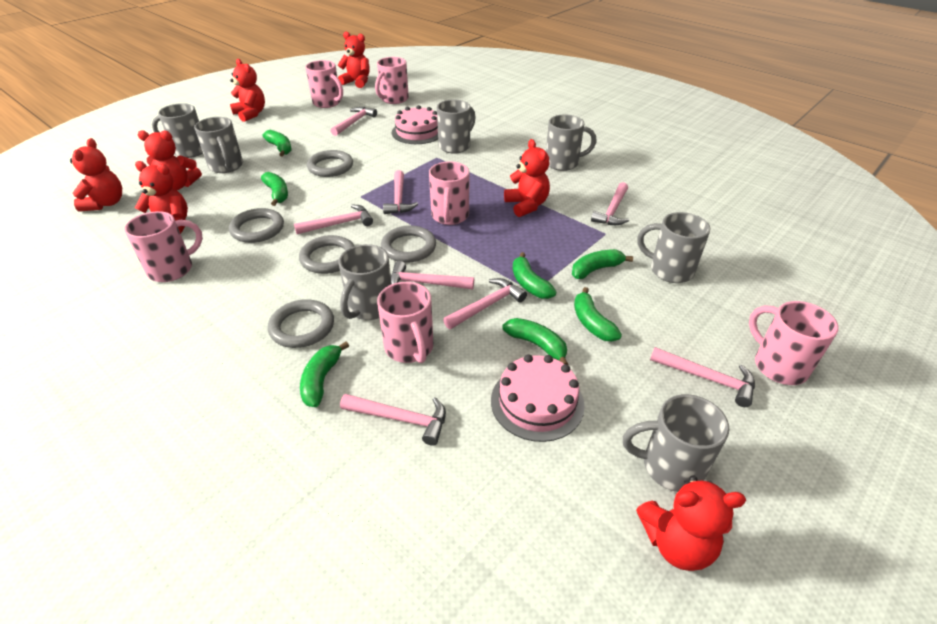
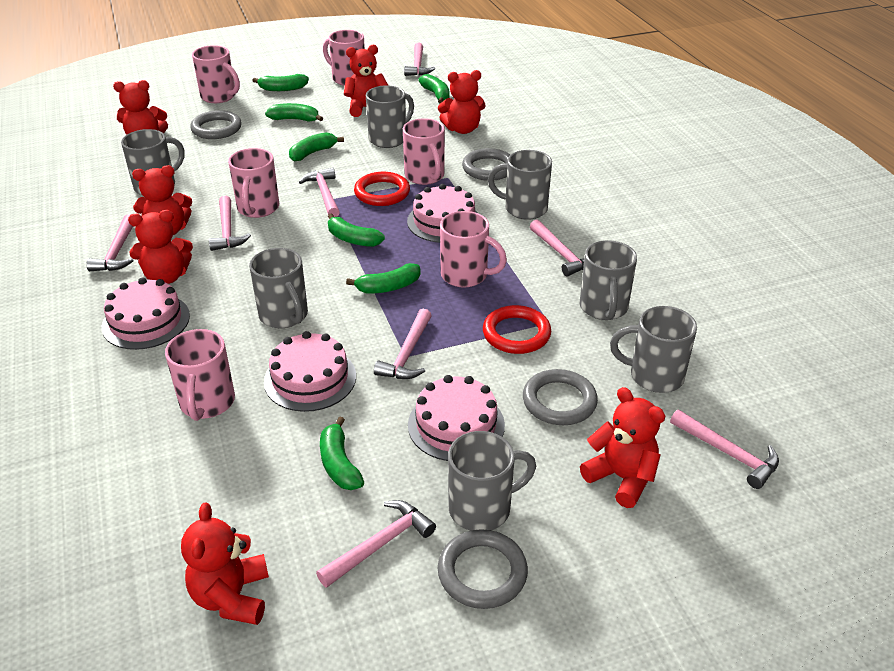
grey ring: 5 -> 4
pink cake: 2 -> 4
red ring: 0 -> 2

